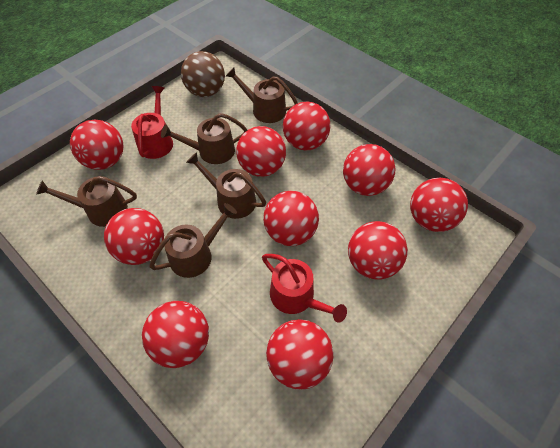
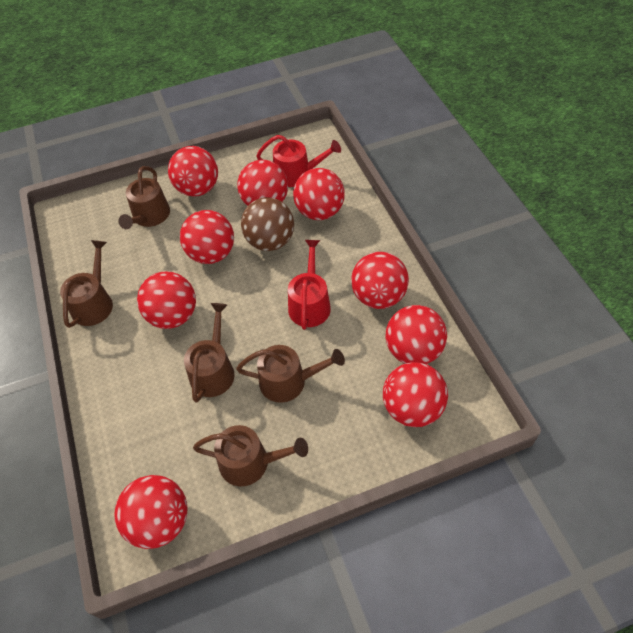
red ball: 10 -> 9

